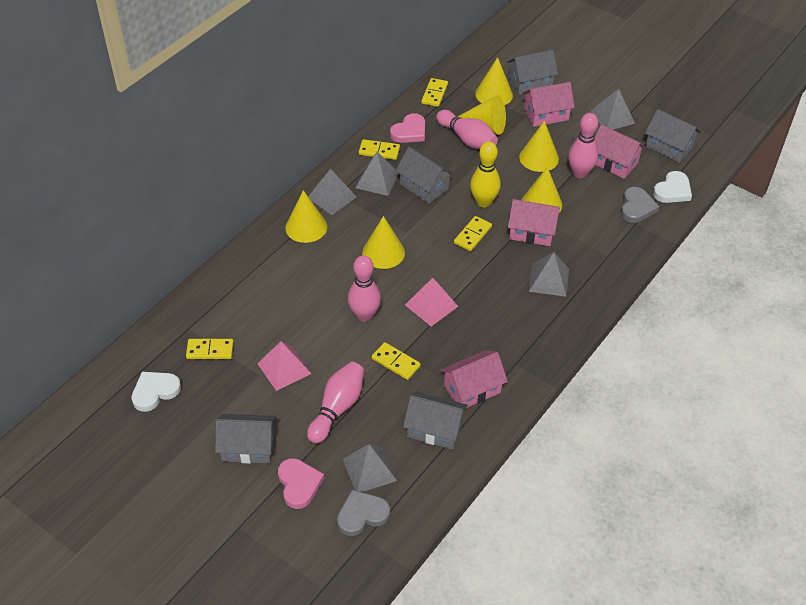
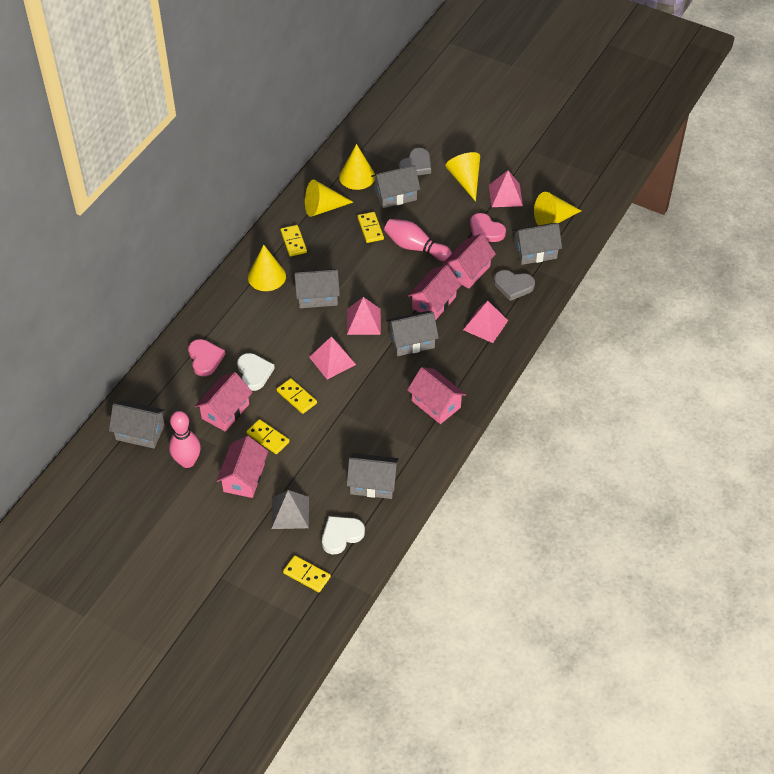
grey house: 5 -> 6
grey pyramid: 5 -> 1
pink bowling pin: 4 -> 2
pink house: 4 -> 5
pink pyramid: 2 -> 4
yellow bowling pin: 1 -> 0
yellow cone: 6 -> 5

